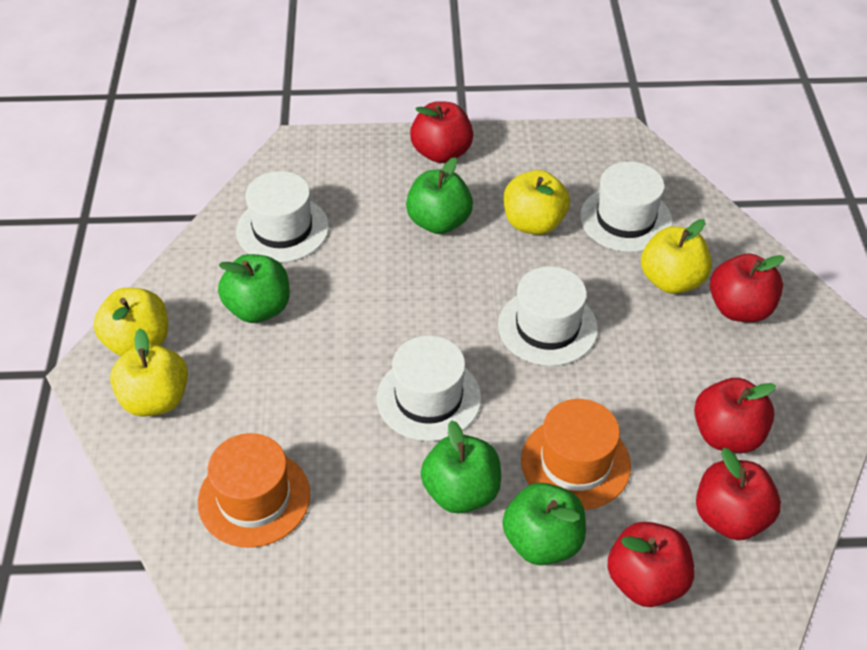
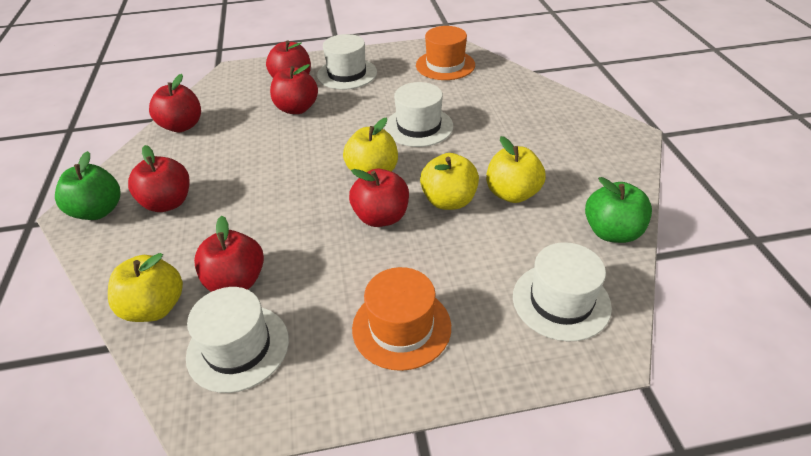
green apple: 4 -> 2
red apple: 5 -> 6

